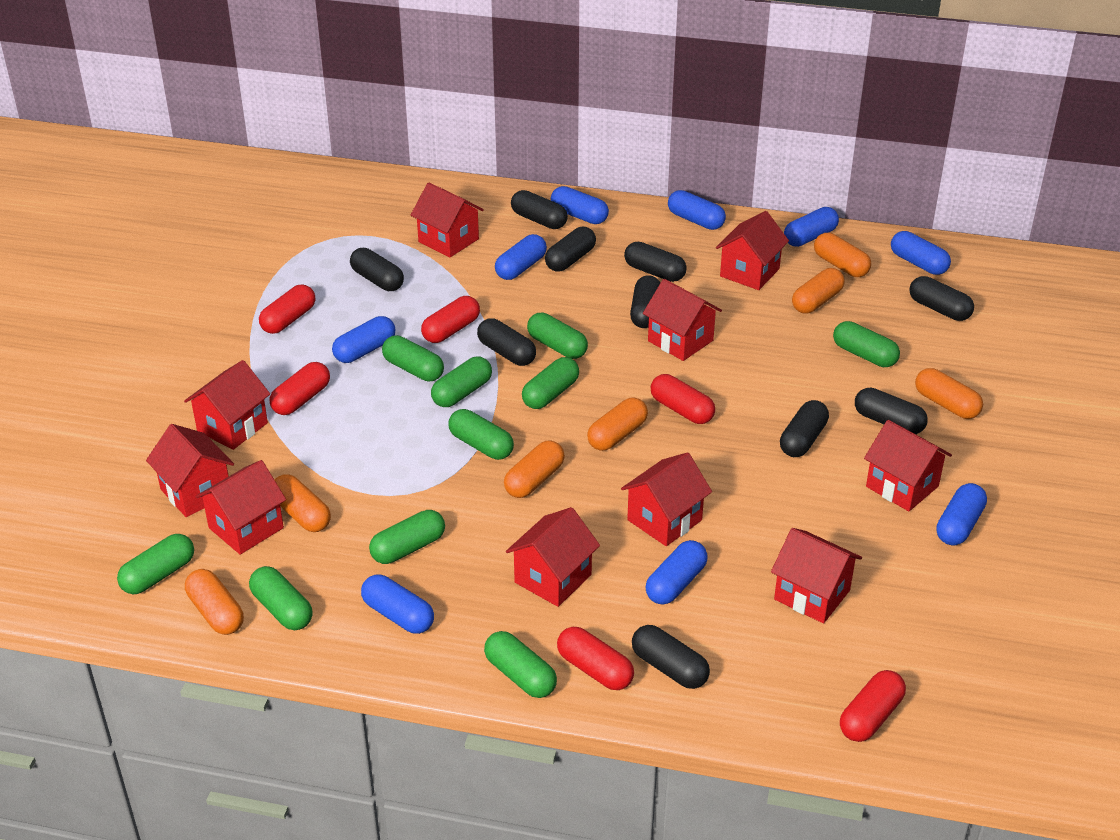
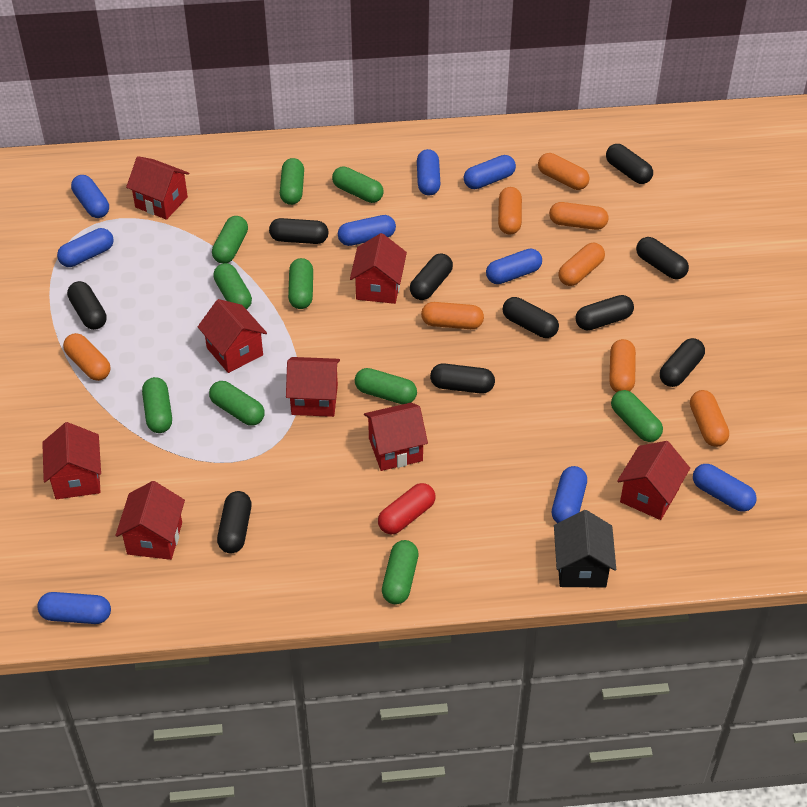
black house: 0 -> 1
orange capsule: 7 -> 8
red capsule: 6 -> 1
red house: 10 -> 8

